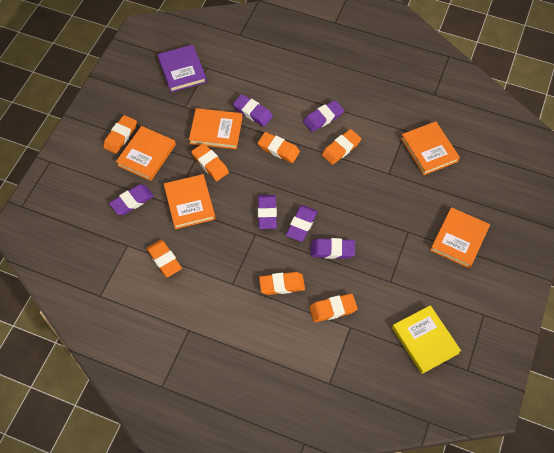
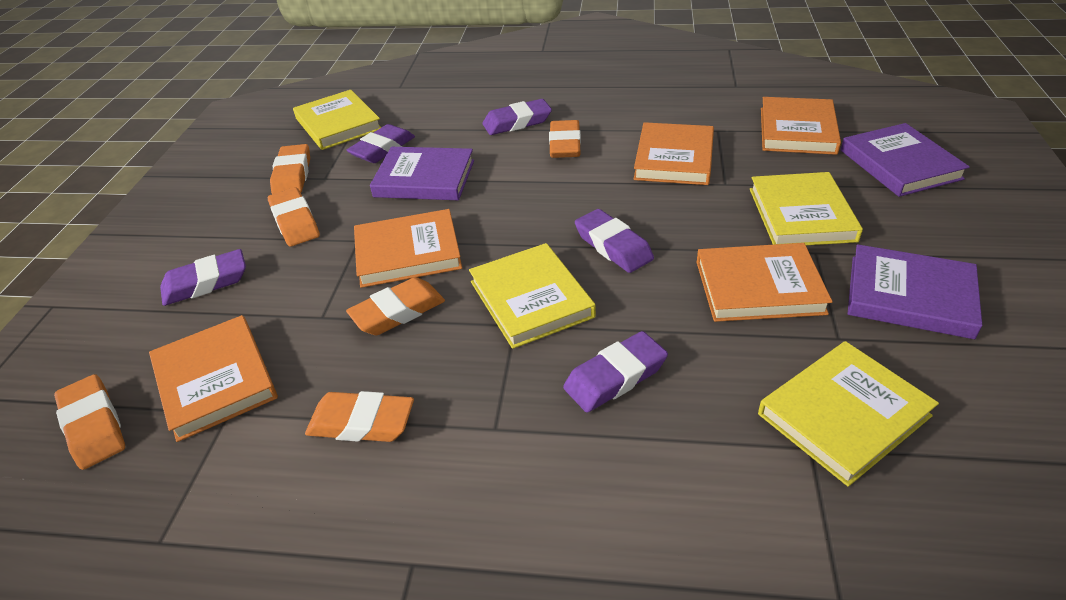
orange eraser: 7 -> 6
purple book: 1 -> 3
purple eraser: 6 -> 5
yellow book: 1 -> 4

